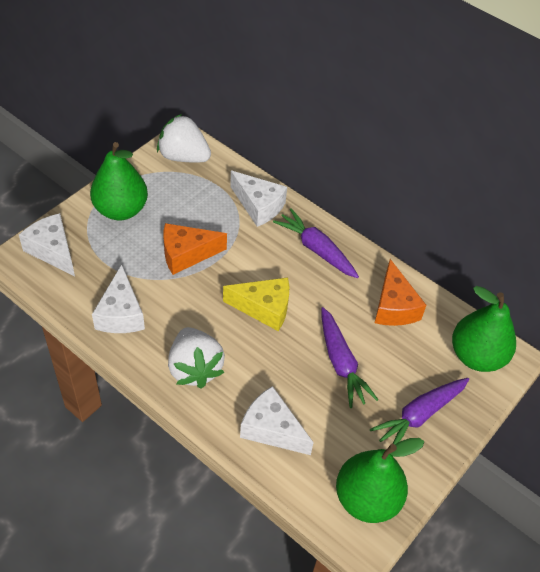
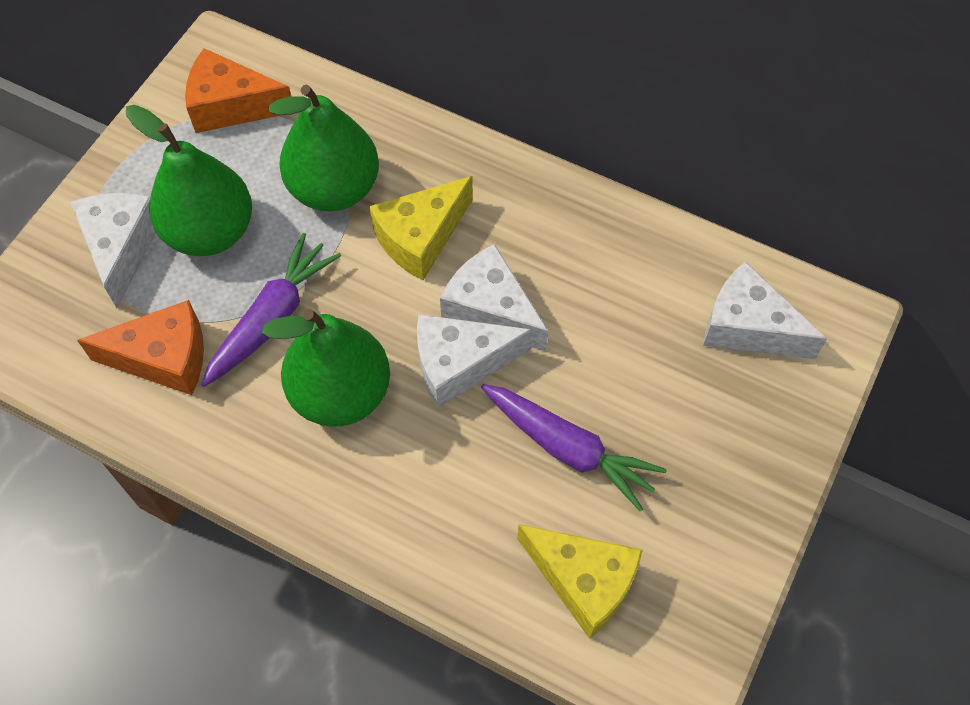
purple carrot: 3 -> 2
white strawberry: 2 -> 0
yellow cheese: 1 -> 2

